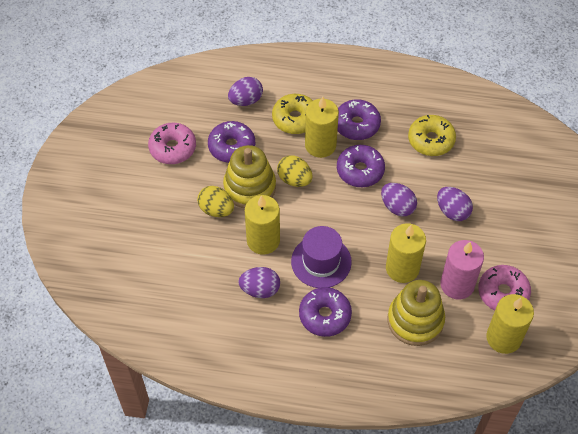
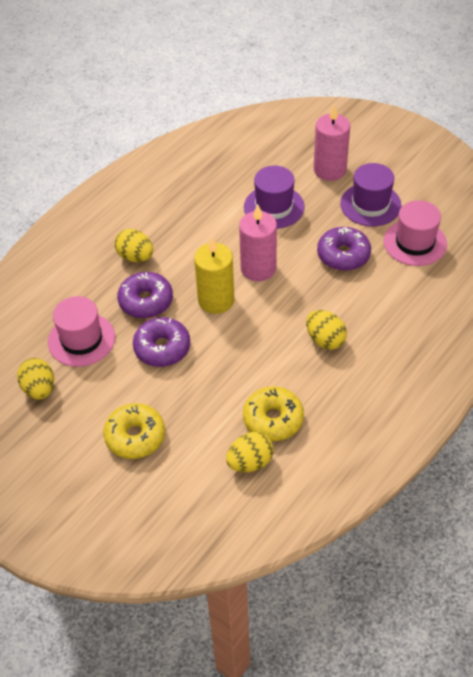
pink candle: 1 -> 2
pink donut: 2 -> 0
pink hat: 0 -> 2
purple donut: 4 -> 3
purple egg: 4 -> 0
purple hat: 1 -> 2
yellow candle: 4 -> 1
yellow egg: 2 -> 4
yellow stacking toy: 2 -> 0

